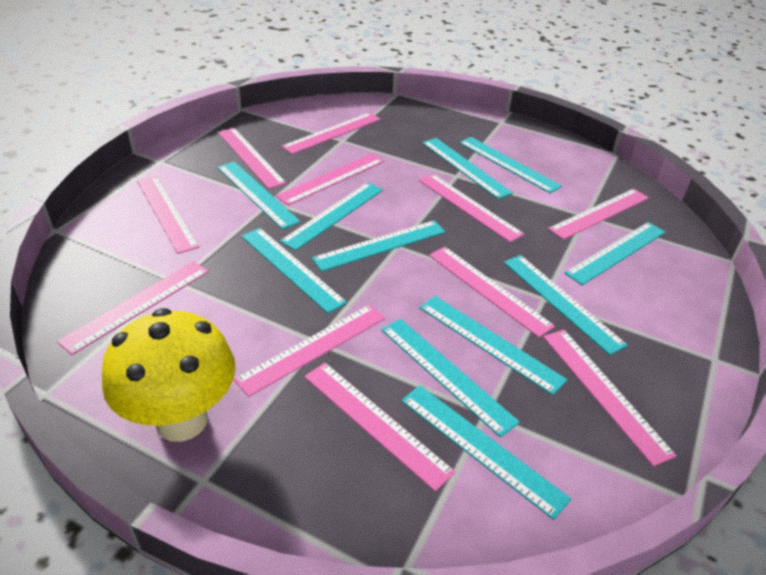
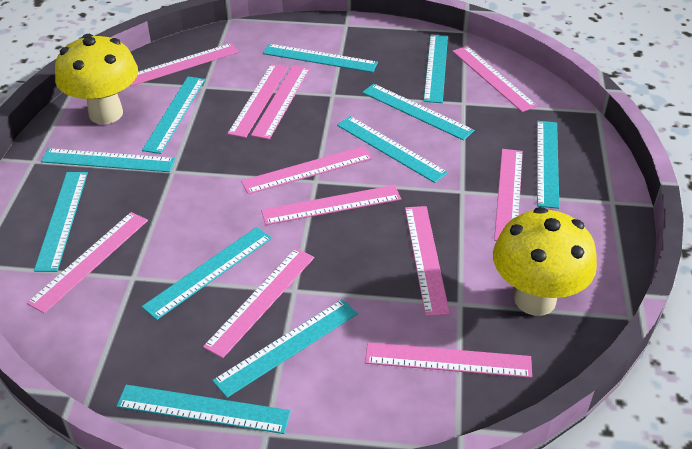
yellow mushroom: 1 -> 2

